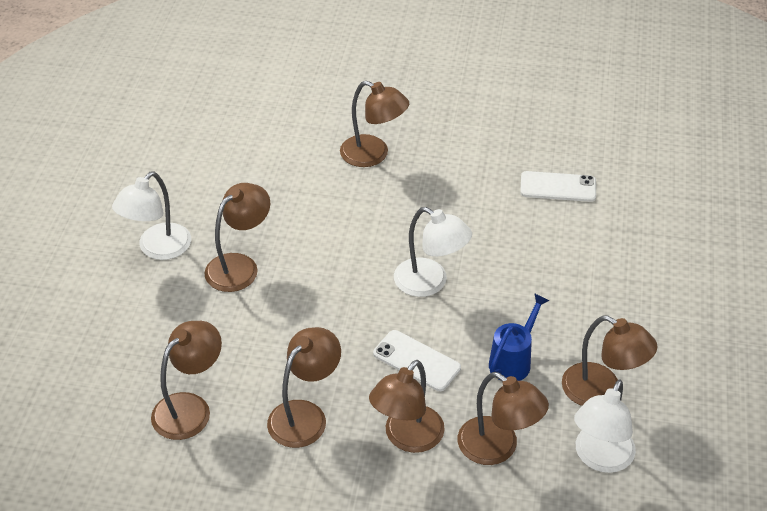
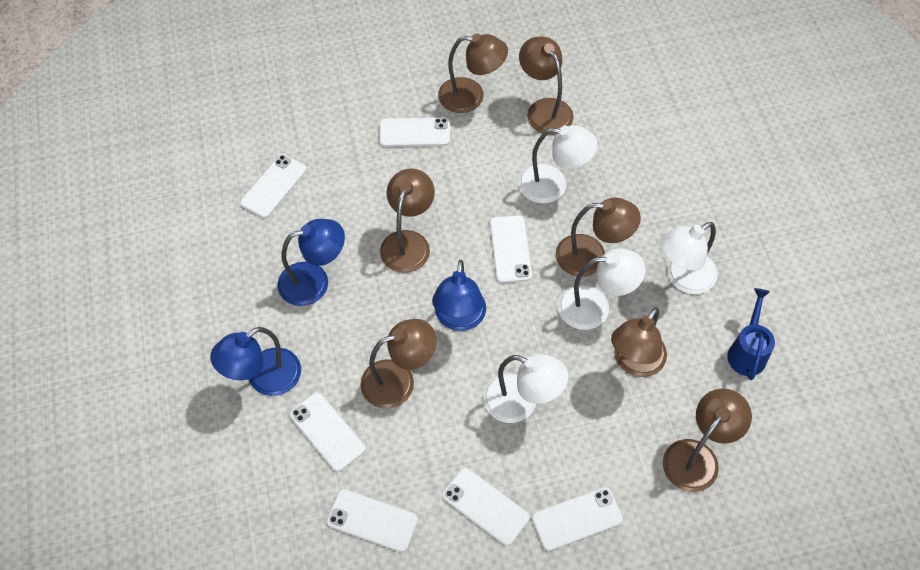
blue lamp: 0 -> 3
white lamp: 3 -> 4
white phone: 2 -> 7

